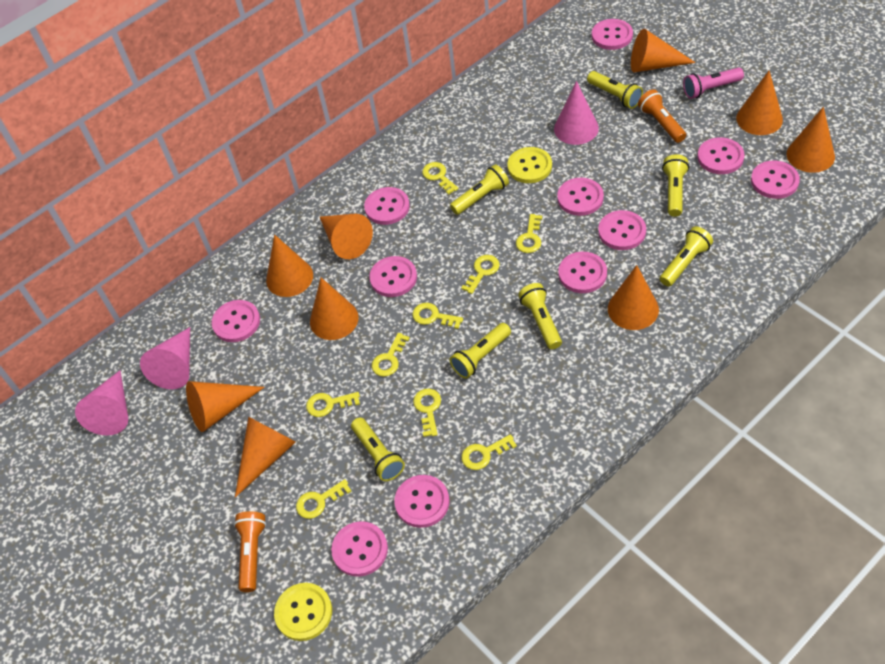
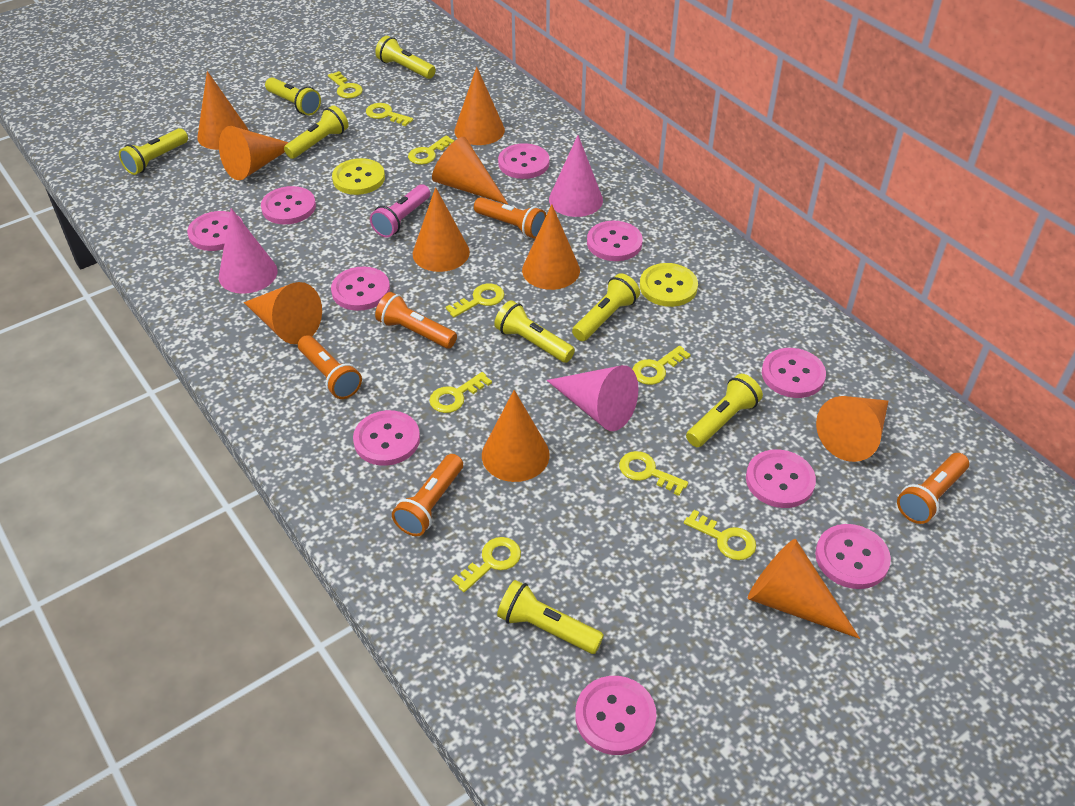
orange cone: 9 -> 10
orange flashlight: 2 -> 5
pink button: 11 -> 10
yellow flashlight: 7 -> 8

